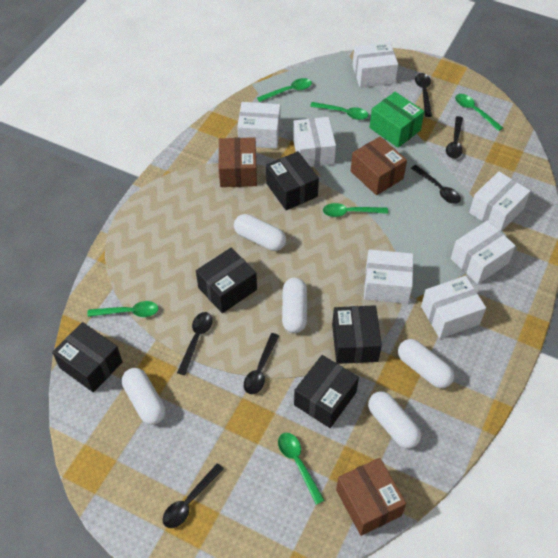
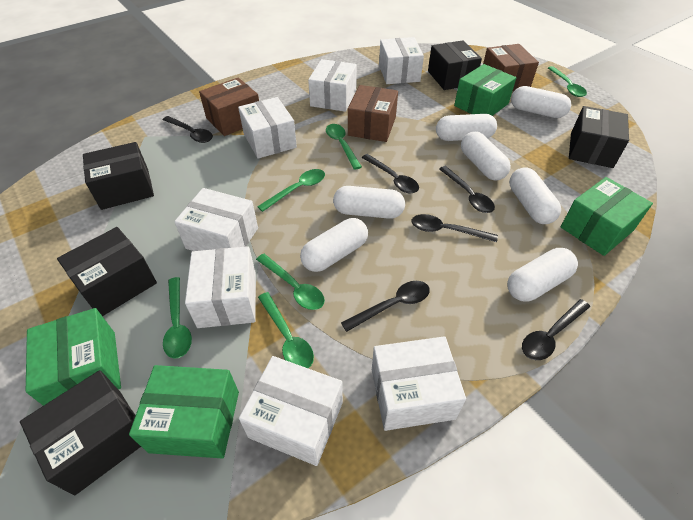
green box: 1 -> 4
white capsule: 5 -> 7

